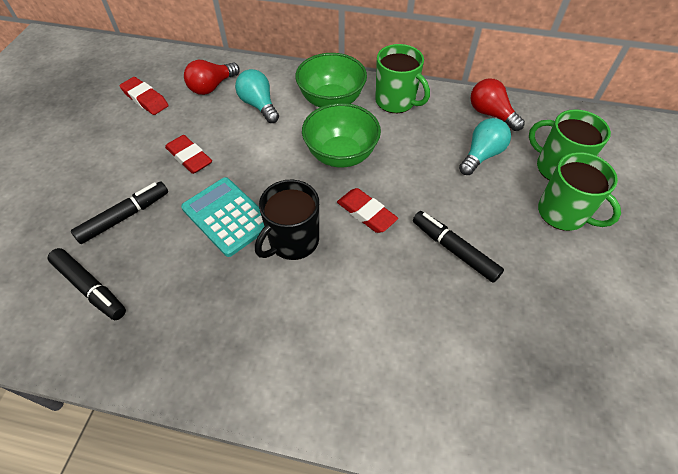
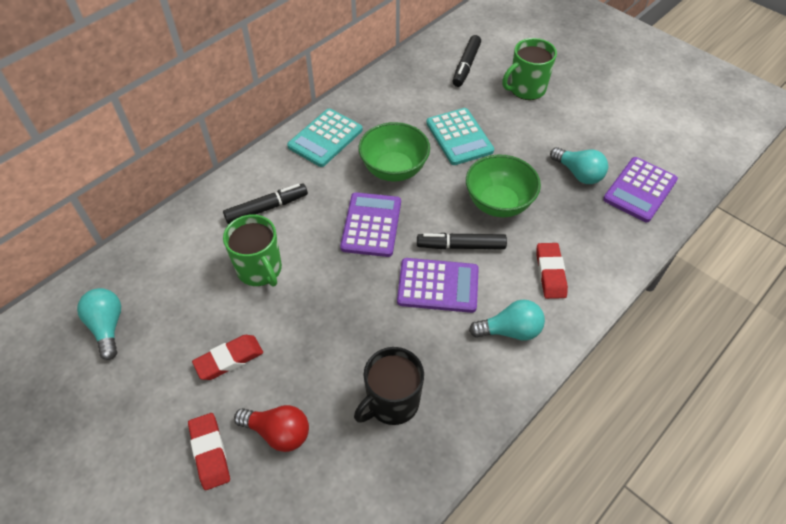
green mug: 3 -> 2
purple calculator: 0 -> 3
red light bulb: 2 -> 1
turquoise calculator: 1 -> 2
turquoise light bulb: 2 -> 3

